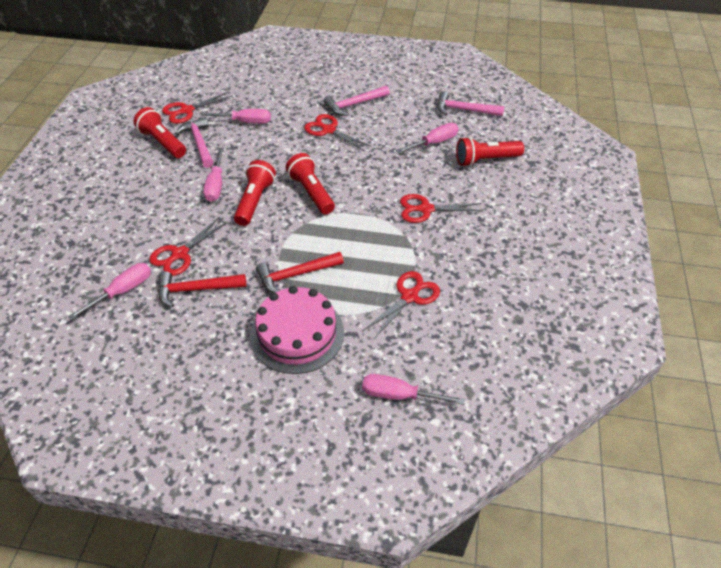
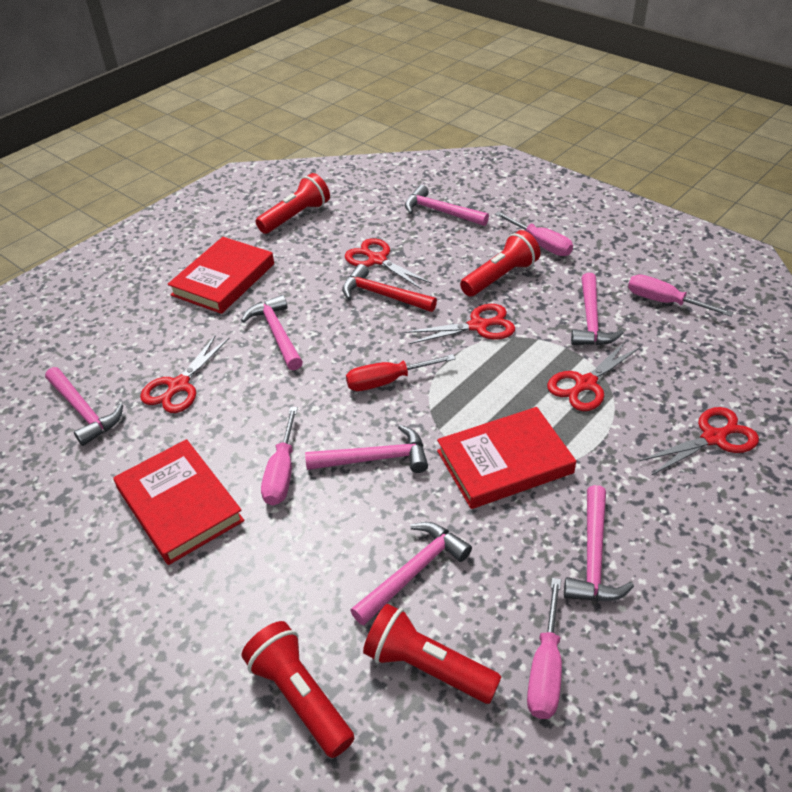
pink cake: 1 -> 0
pink hammer: 3 -> 7
pink screwdriver: 5 -> 4
red book: 0 -> 3
red hammer: 2 -> 1
red screwdriver: 0 -> 1

